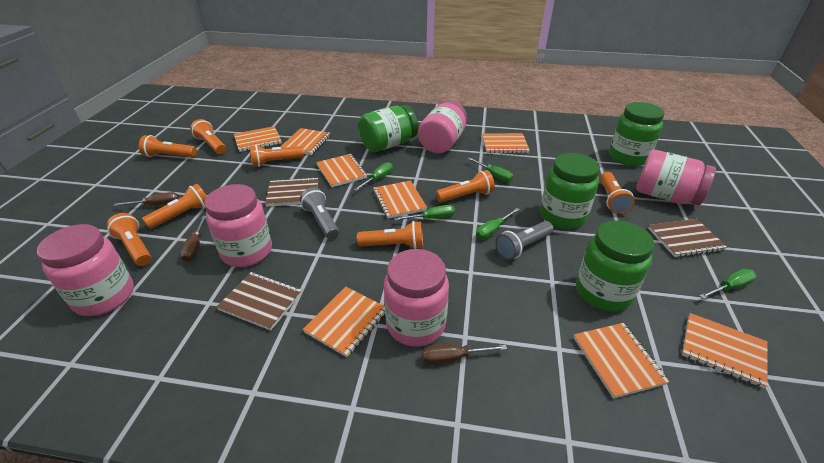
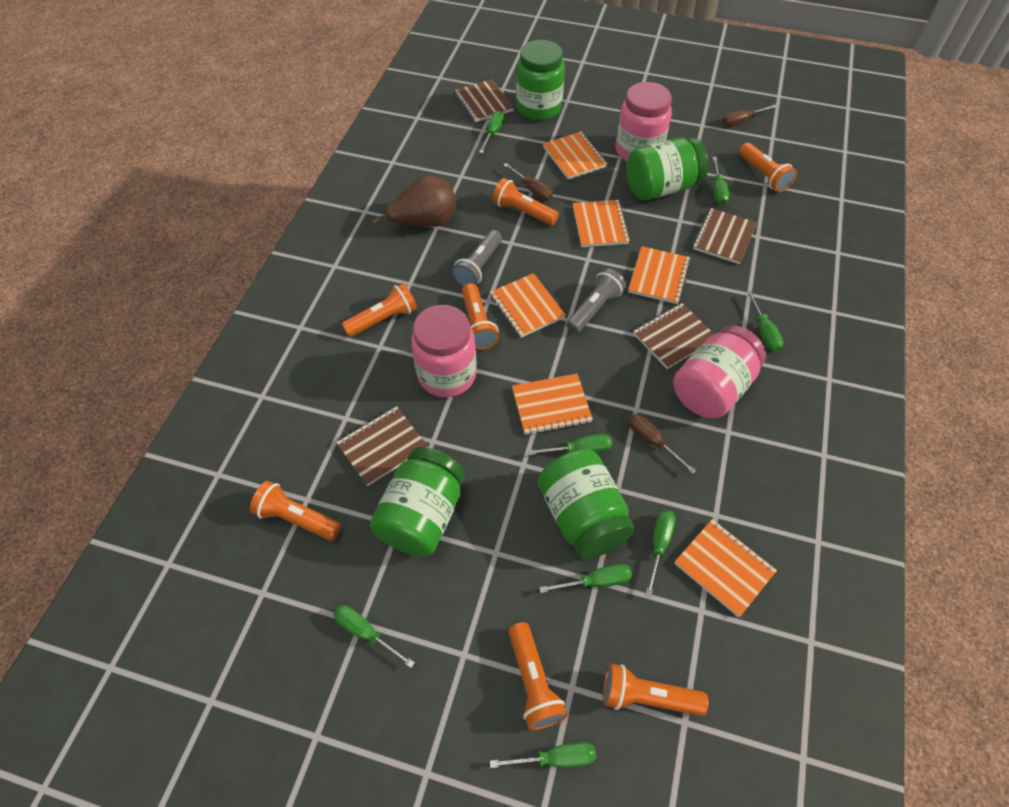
brown notebook: 3 -> 4
brown pear: 0 -> 1
green screwdriver: 5 -> 8
orange flashlight: 8 -> 7
orange notebook: 8 -> 6
pink jar: 5 -> 3

